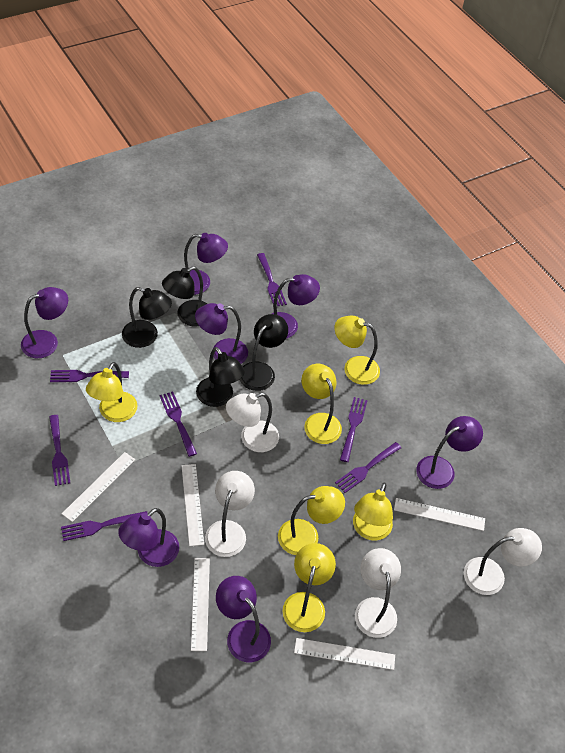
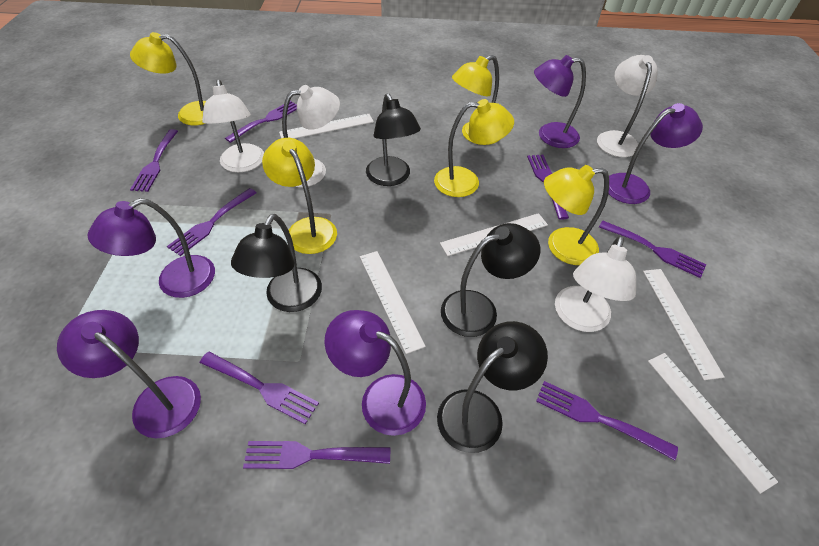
purple fork: 7 -> 8
purple lamp: 7 -> 5
yellow lamp: 6 -> 5

